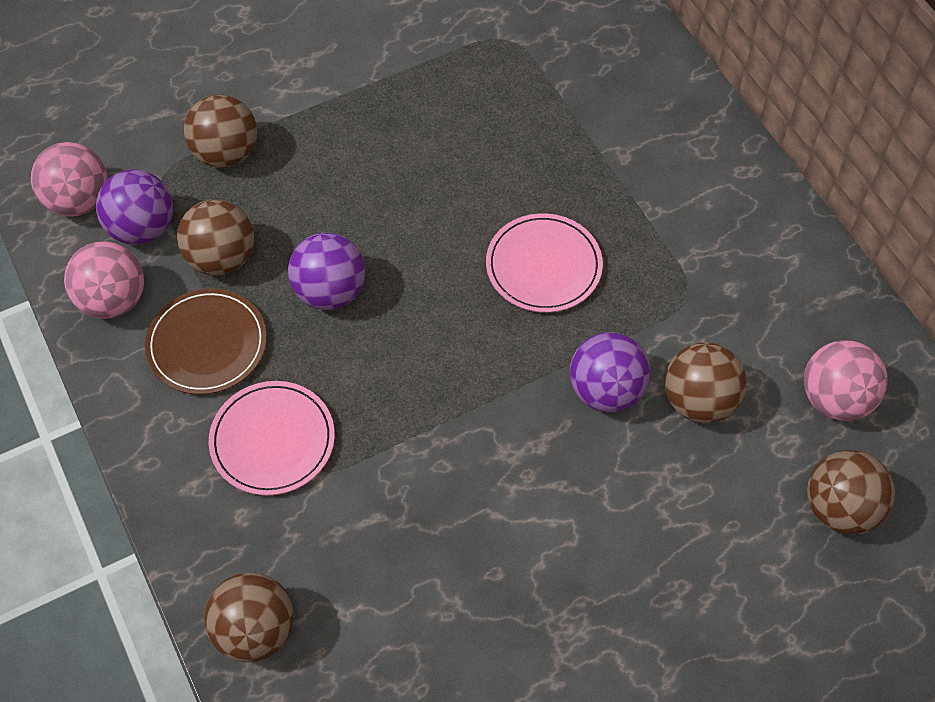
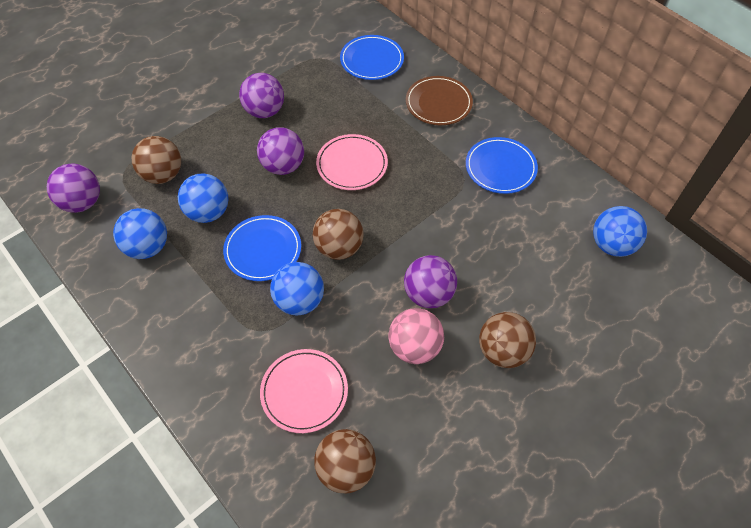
blue ball: 0 -> 4
blue plate: 0 -> 3
brown ball: 5 -> 4
pink ball: 3 -> 1
purple ball: 3 -> 4

